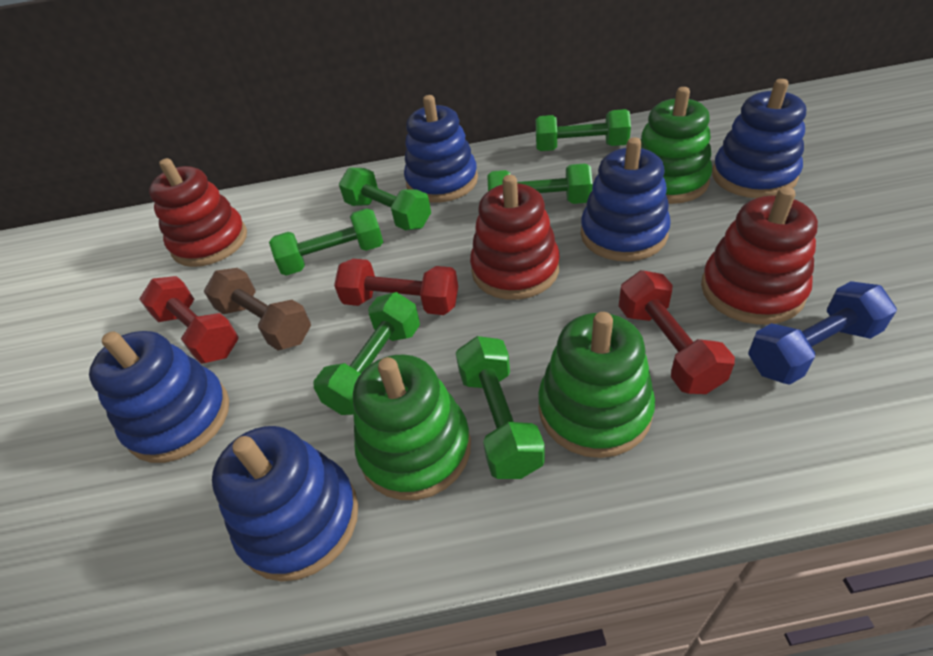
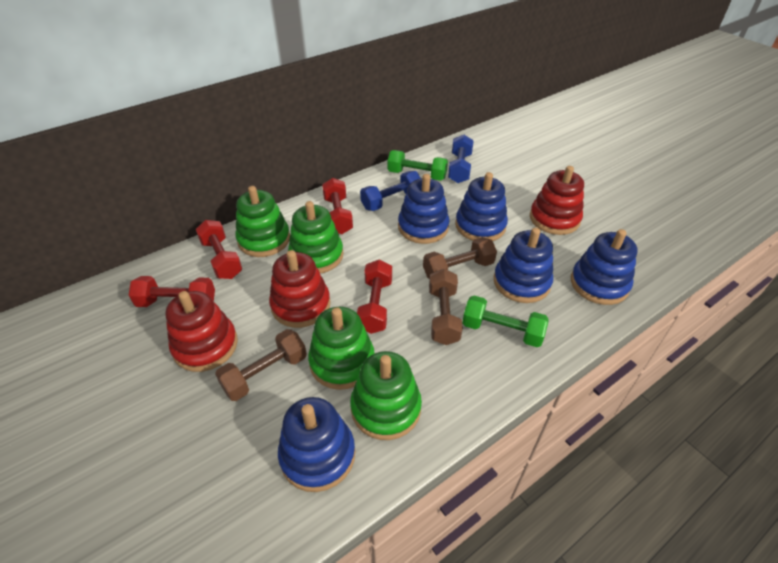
blue dumbbell: 1 -> 2
brown dumbbell: 1 -> 3
green dumbbell: 6 -> 2
green stacking toy: 3 -> 4
red dumbbell: 3 -> 4

